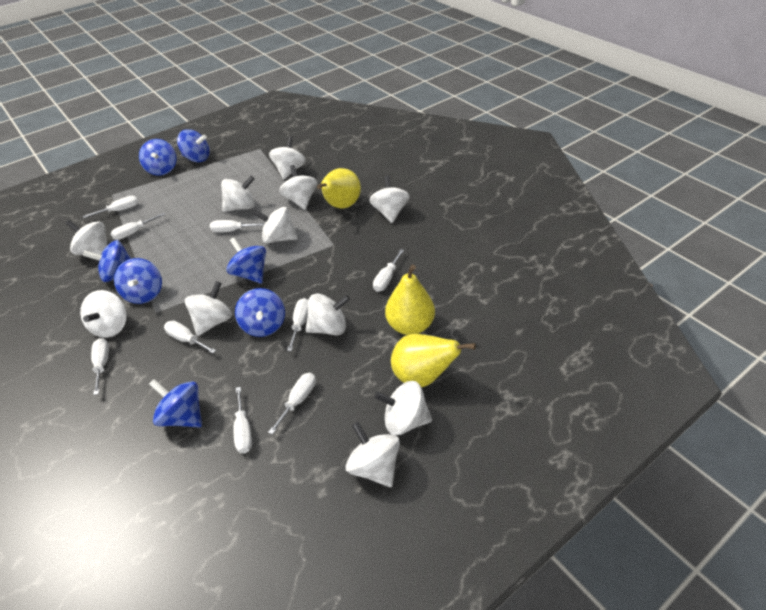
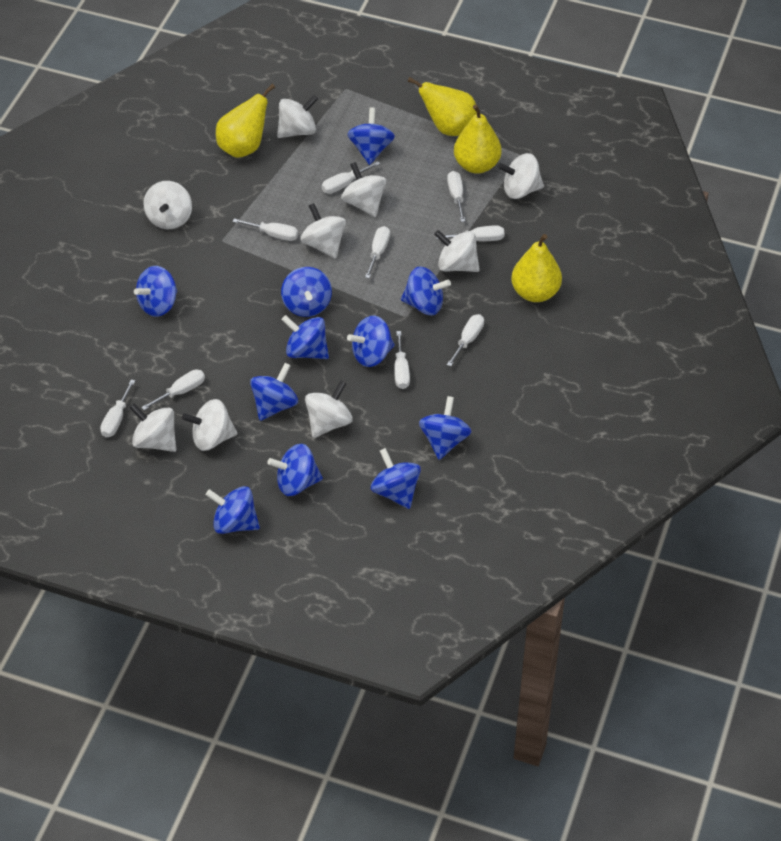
blue spinning top: 7 -> 11
white spinning top: 11 -> 9
yellow pear: 3 -> 4

